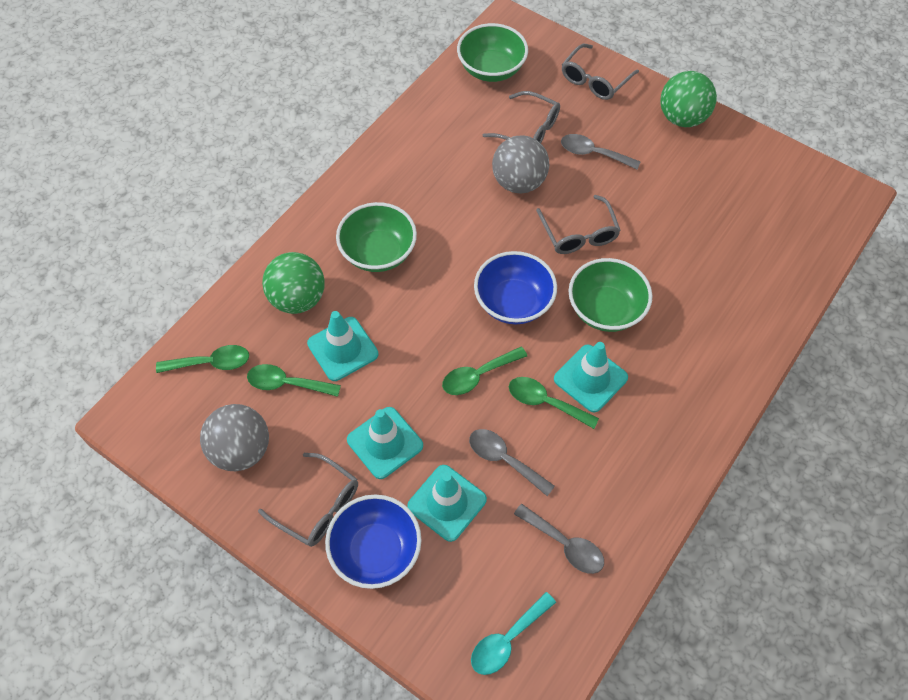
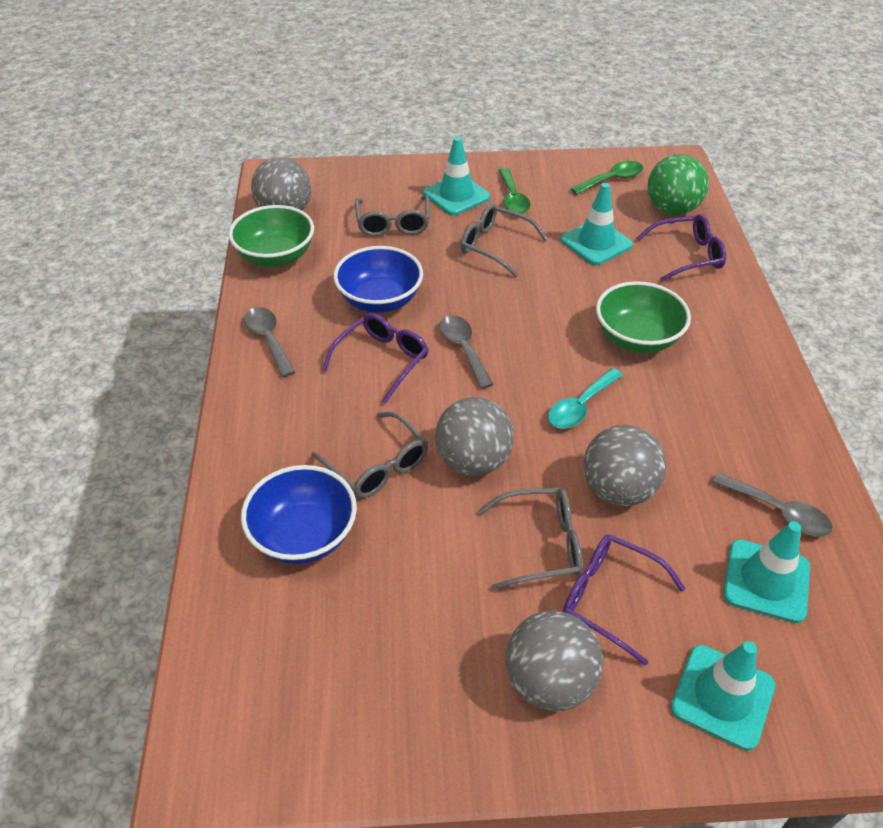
green ball: 2 -> 1
green bowl: 3 -> 2
green spoon: 4 -> 2
grey ball: 2 -> 4
purple glasses: 0 -> 3

